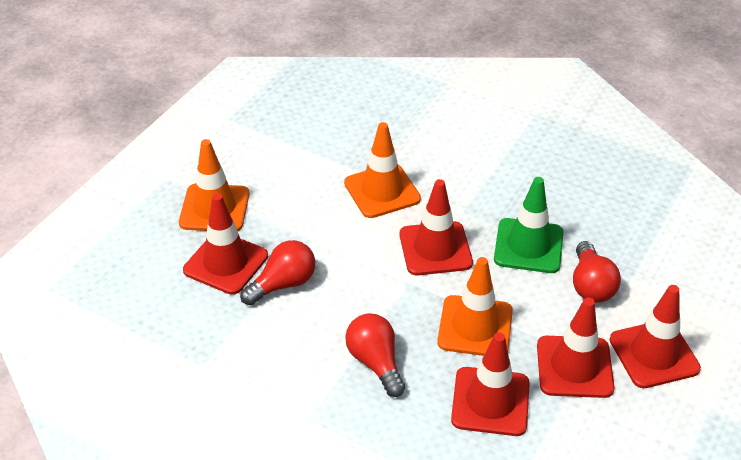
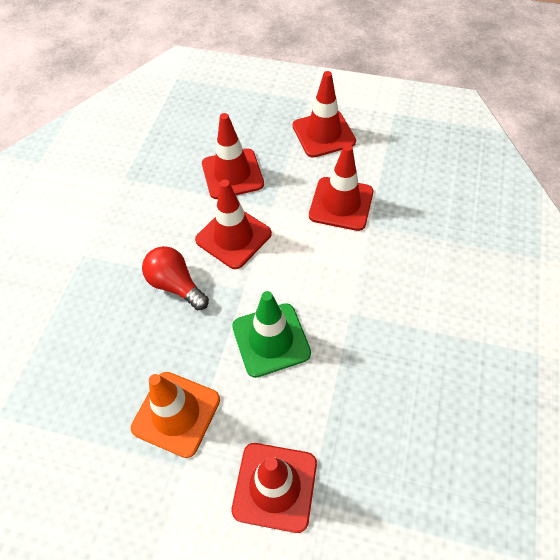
orange traffic cone: 3 -> 1
red light bulb: 3 -> 1

